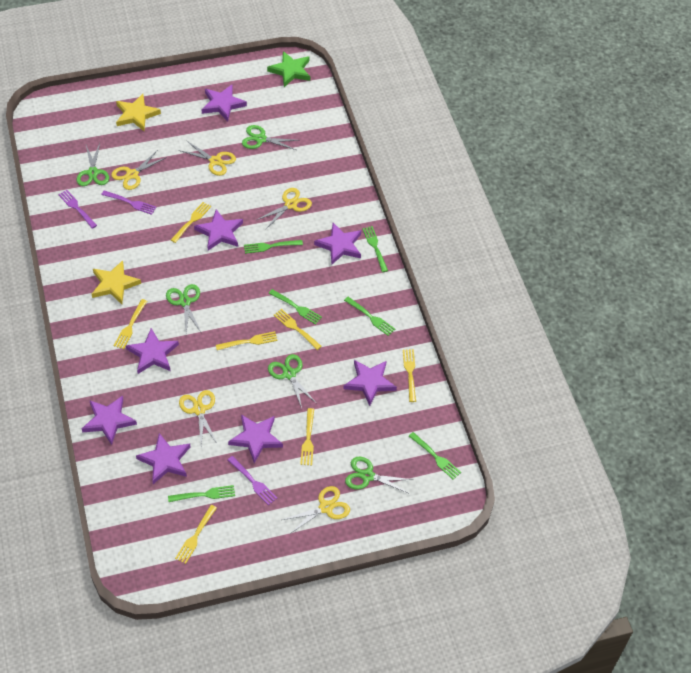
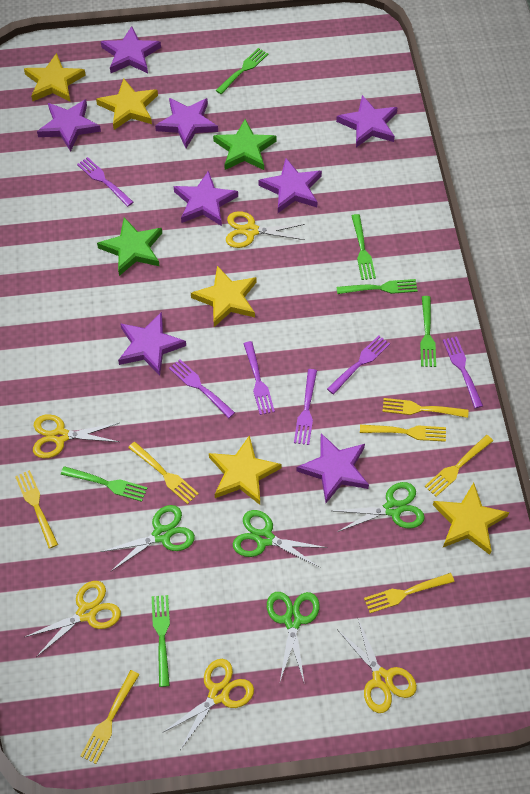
green scissors: 5 -> 4
green star: 1 -> 2
purple fork: 3 -> 6
yellow star: 2 -> 5

